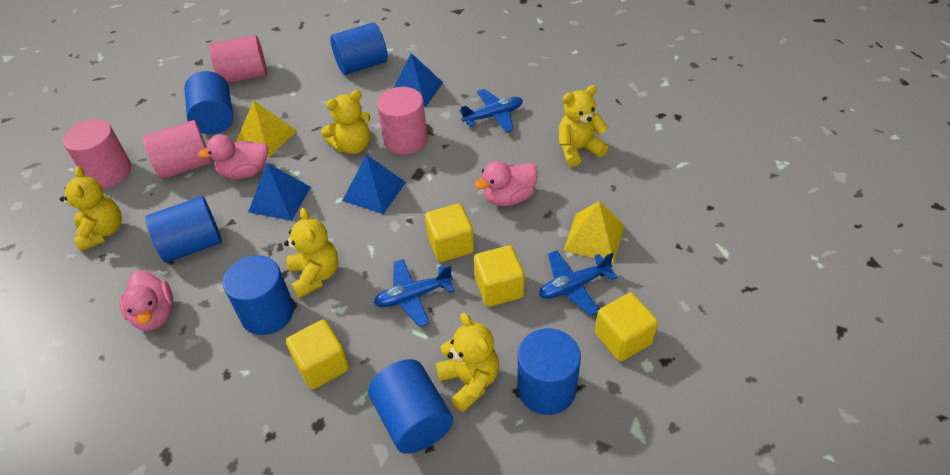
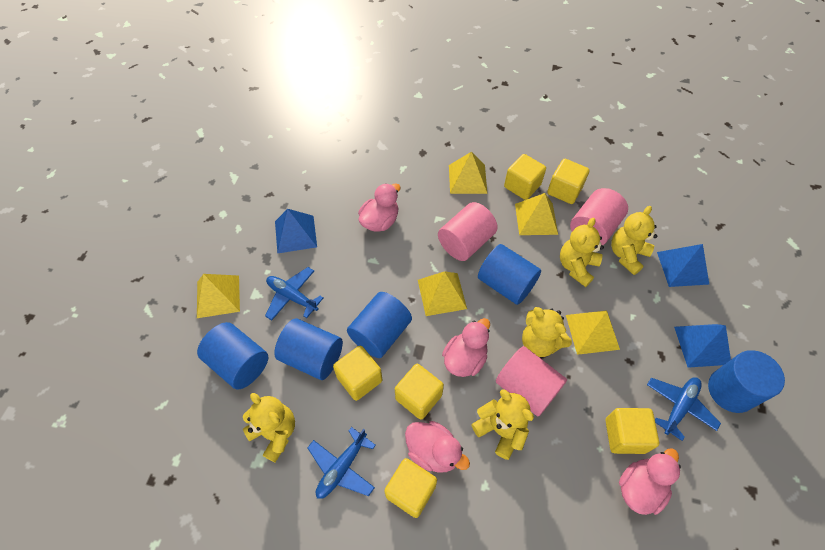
blue cylinder: 6 -> 5
pink cylinder: 4 -> 3
pink duck: 3 -> 4
yellow cube: 4 -> 6
yellow pyramid: 2 -> 5

